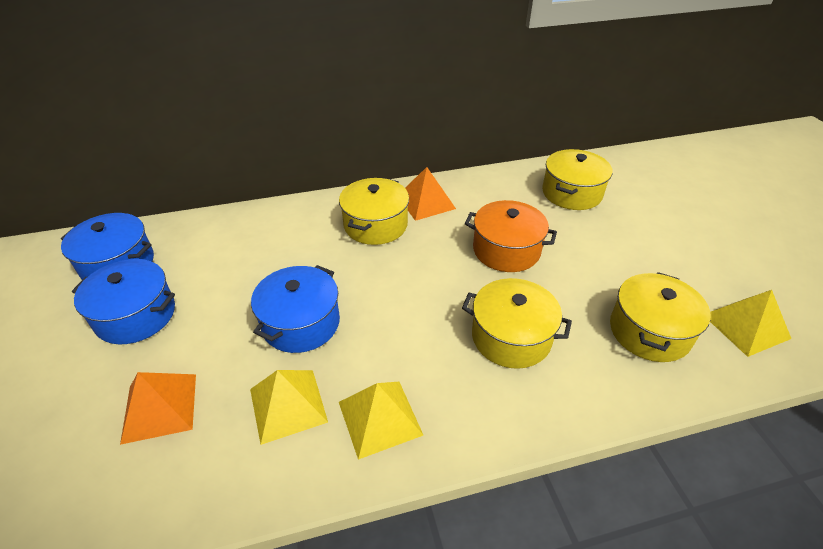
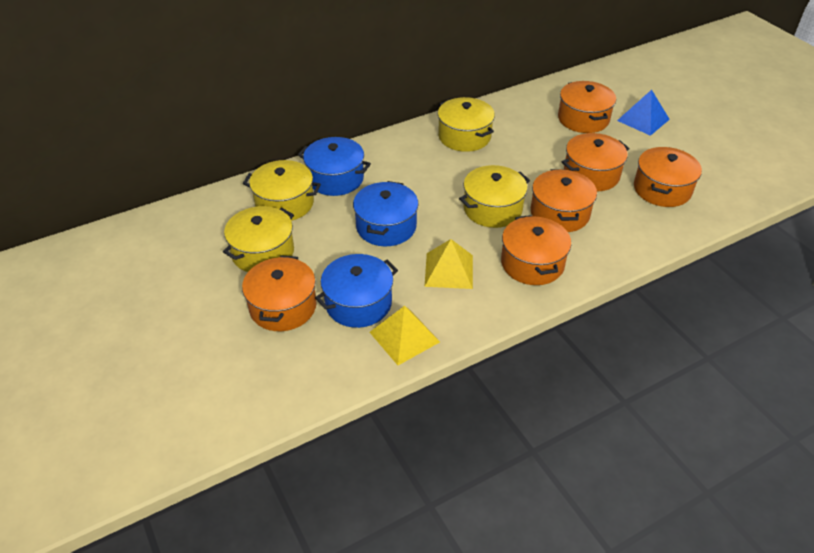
blue pyramid: 0 -> 1
orange pot: 1 -> 6
orange pyramid: 2 -> 0
yellow pyramid: 3 -> 2

